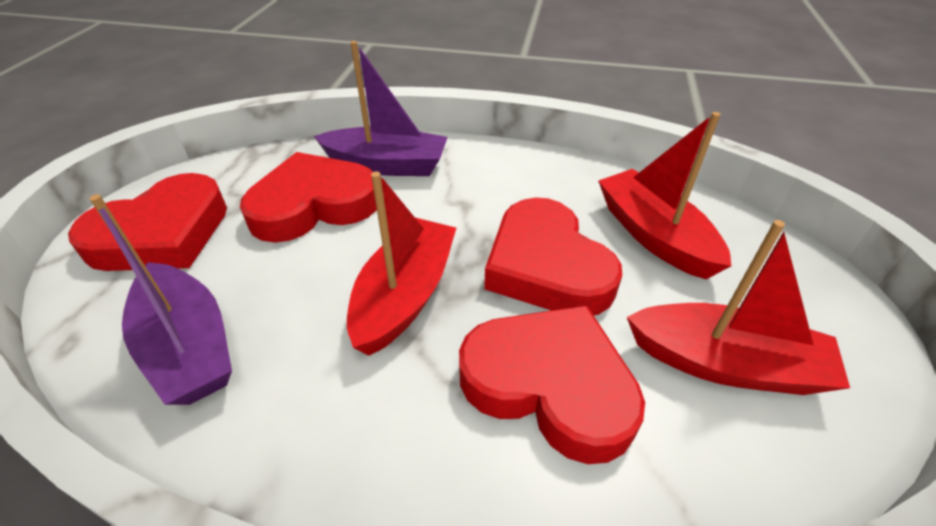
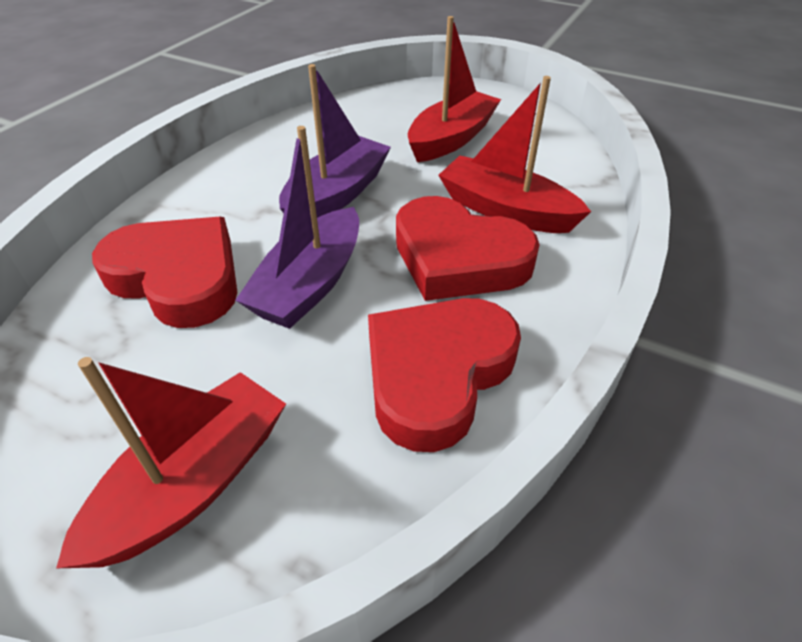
red heart: 4 -> 3

